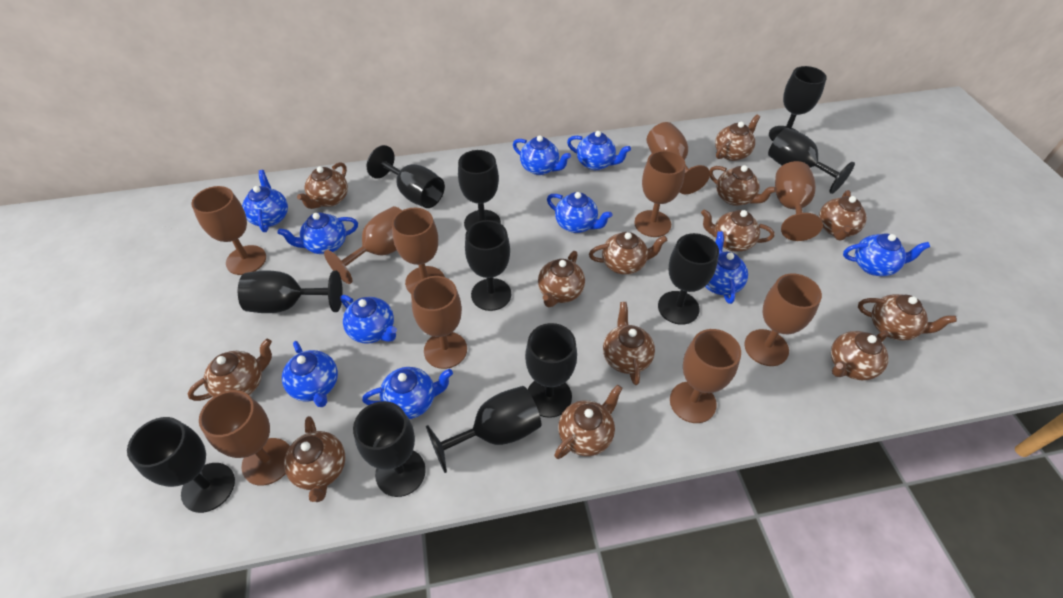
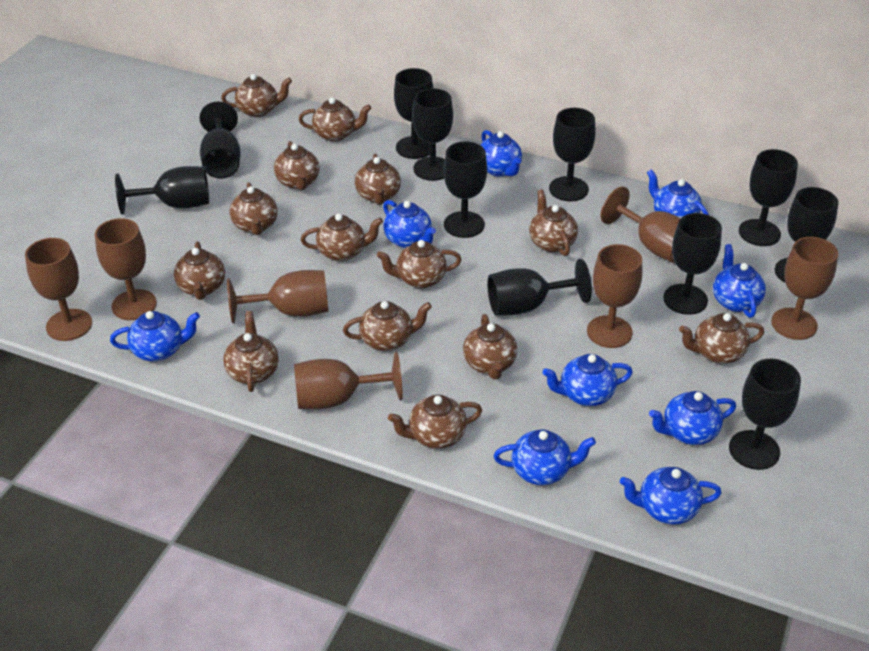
blue teapot: 10 -> 9
brown goblet: 10 -> 7
brown teapot: 13 -> 14

